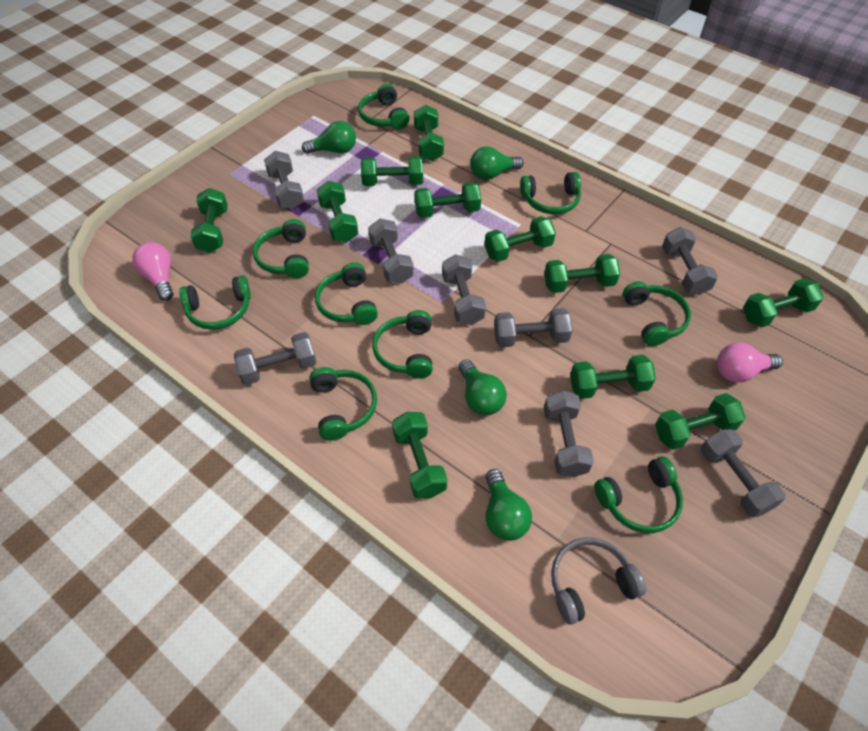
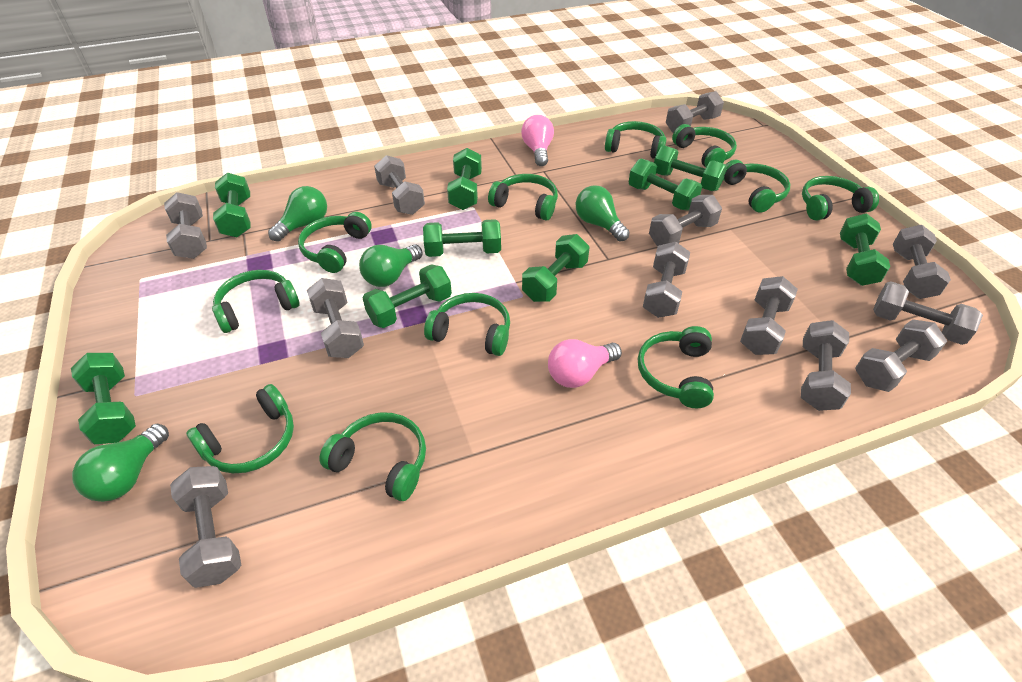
green dumbbell: 11 -> 9
green headphones: 9 -> 11
grey dumbbell: 8 -> 12
grey headphones: 1 -> 0

